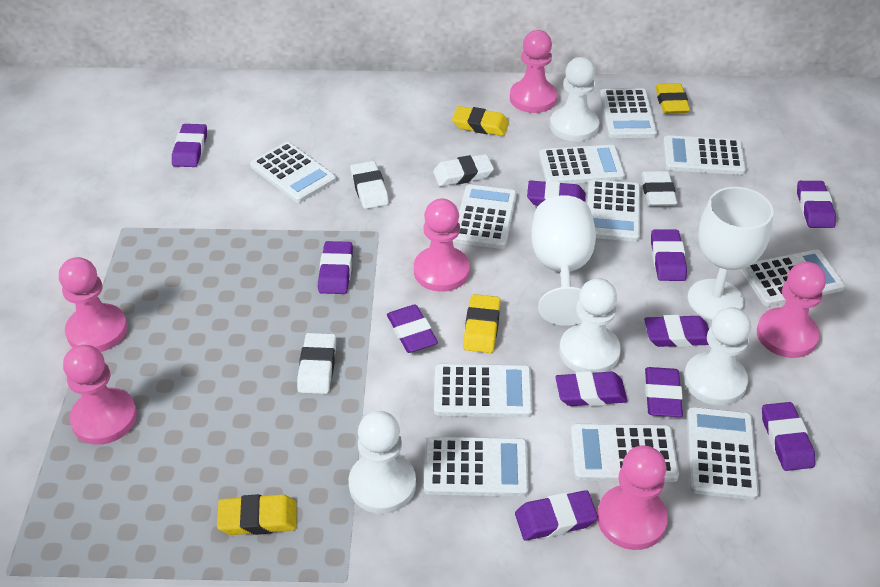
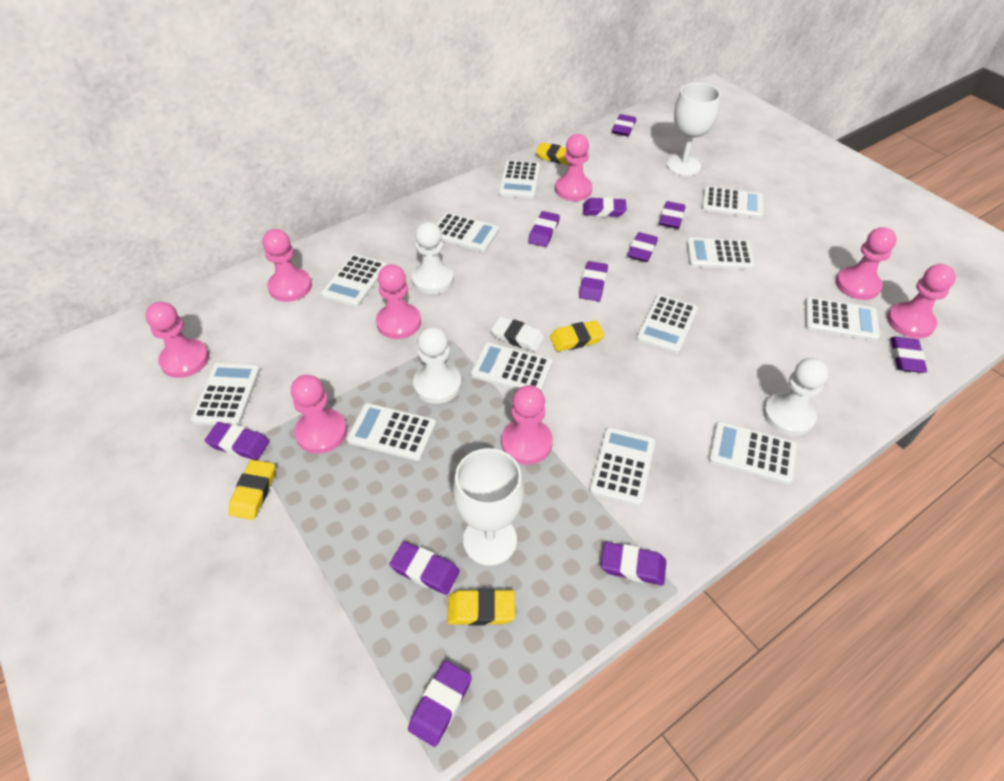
pink pawn: 6 -> 8
white calculator: 11 -> 12
white eraser: 4 -> 1
white pawn: 4 -> 3

